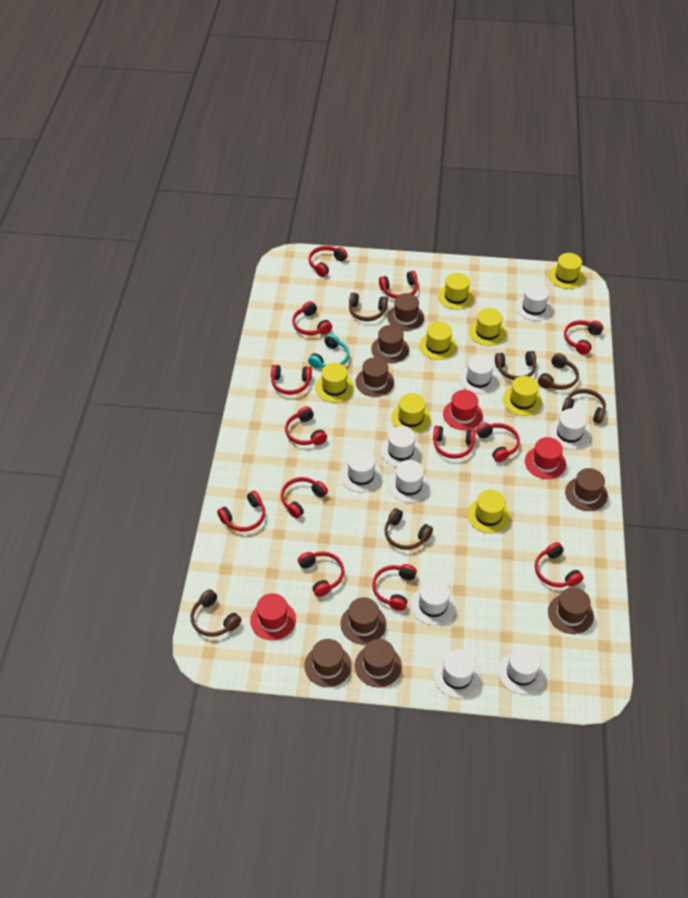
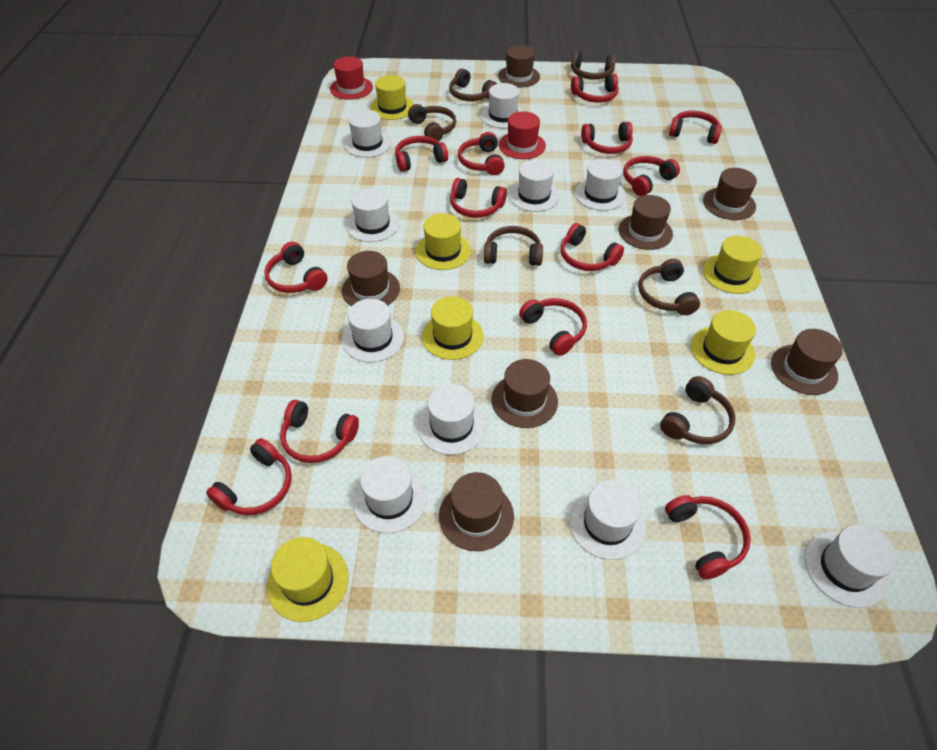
brown hat: 8 -> 7
red hat: 3 -> 2
turquoise headphones: 1 -> 0
white hat: 9 -> 10
yellow hat: 8 -> 6

